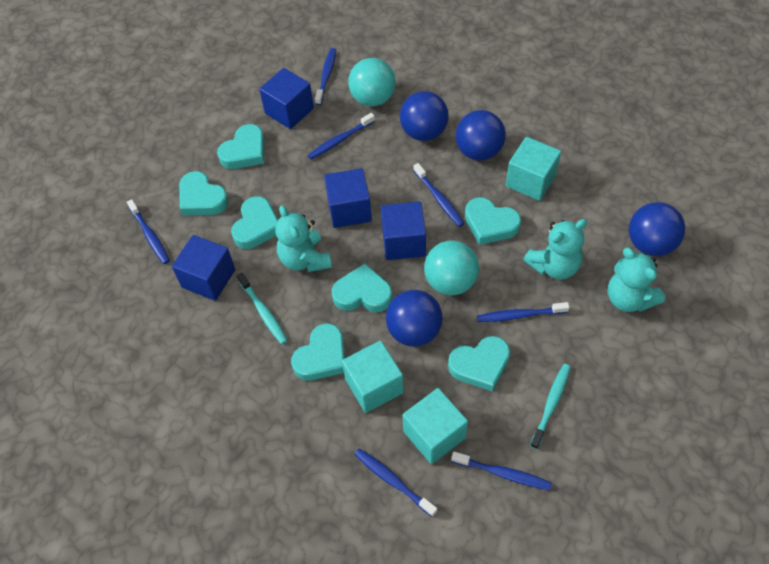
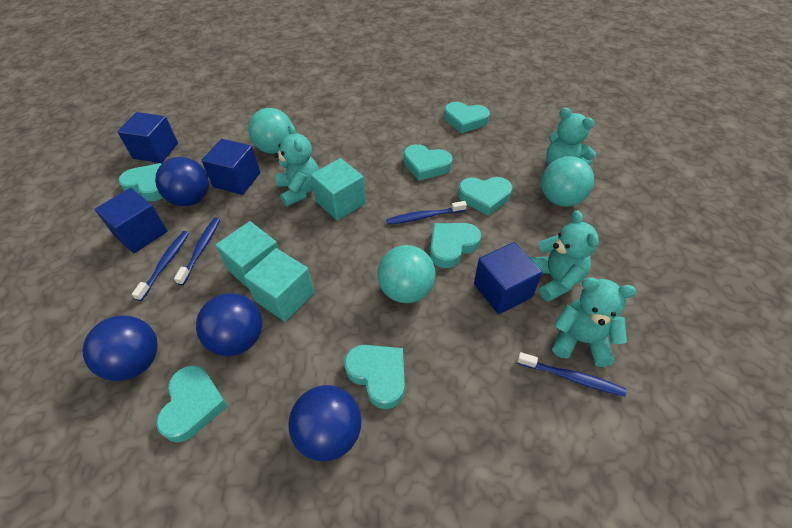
blue toothbrush: 7 -> 4
turquoise ball: 2 -> 3
turquoise teddy bear: 3 -> 4
turquoise toothbrush: 2 -> 0

